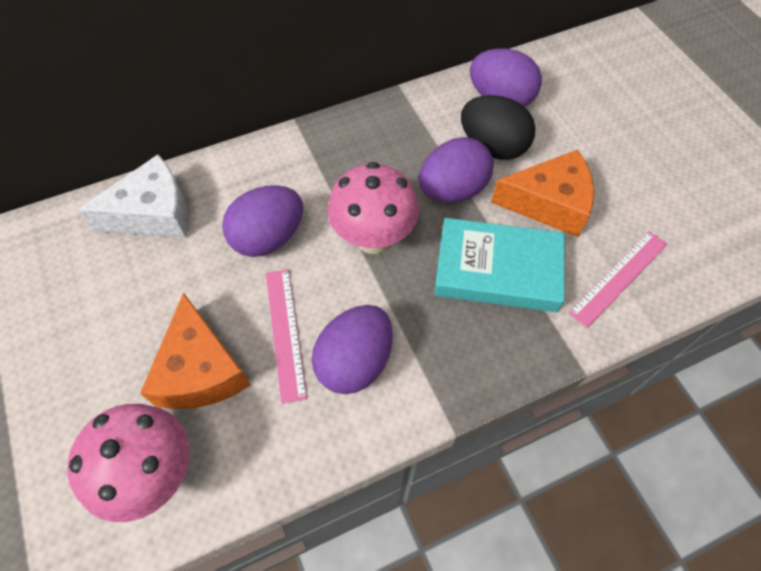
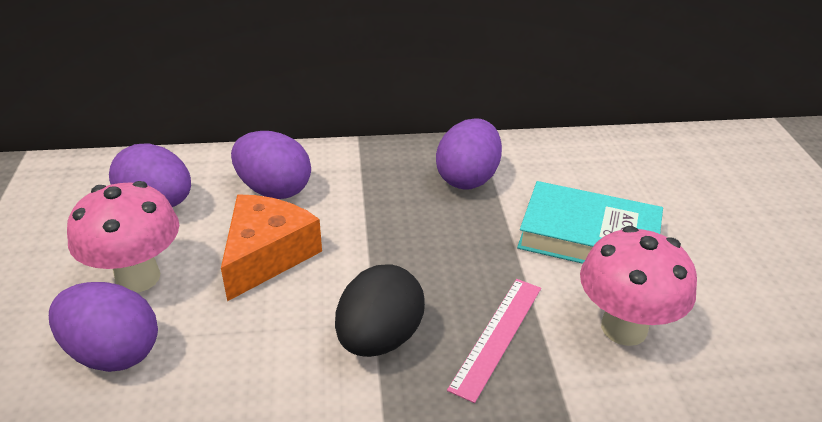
orange cheese: 2 -> 1
pink ruler: 2 -> 1
white cheese: 1 -> 0

